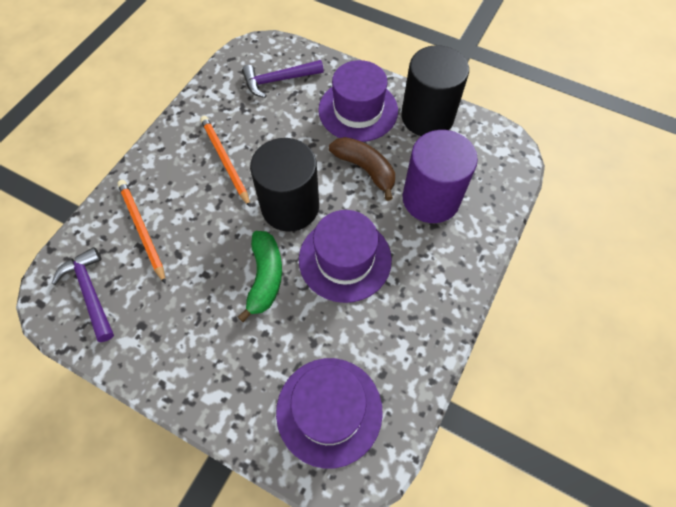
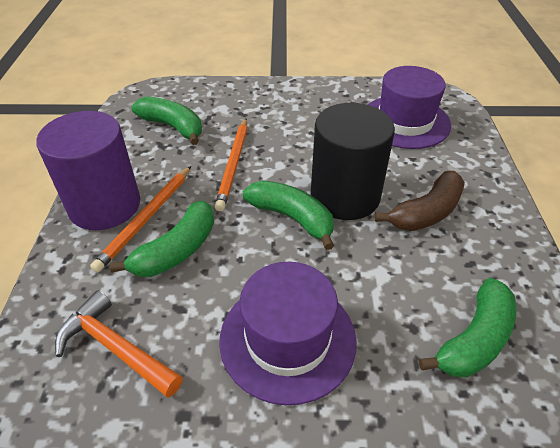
black cylinder: 2 -> 1
green banana: 1 -> 4
orange hammer: 0 -> 1
purple hammer: 2 -> 0
purple hat: 3 -> 2

